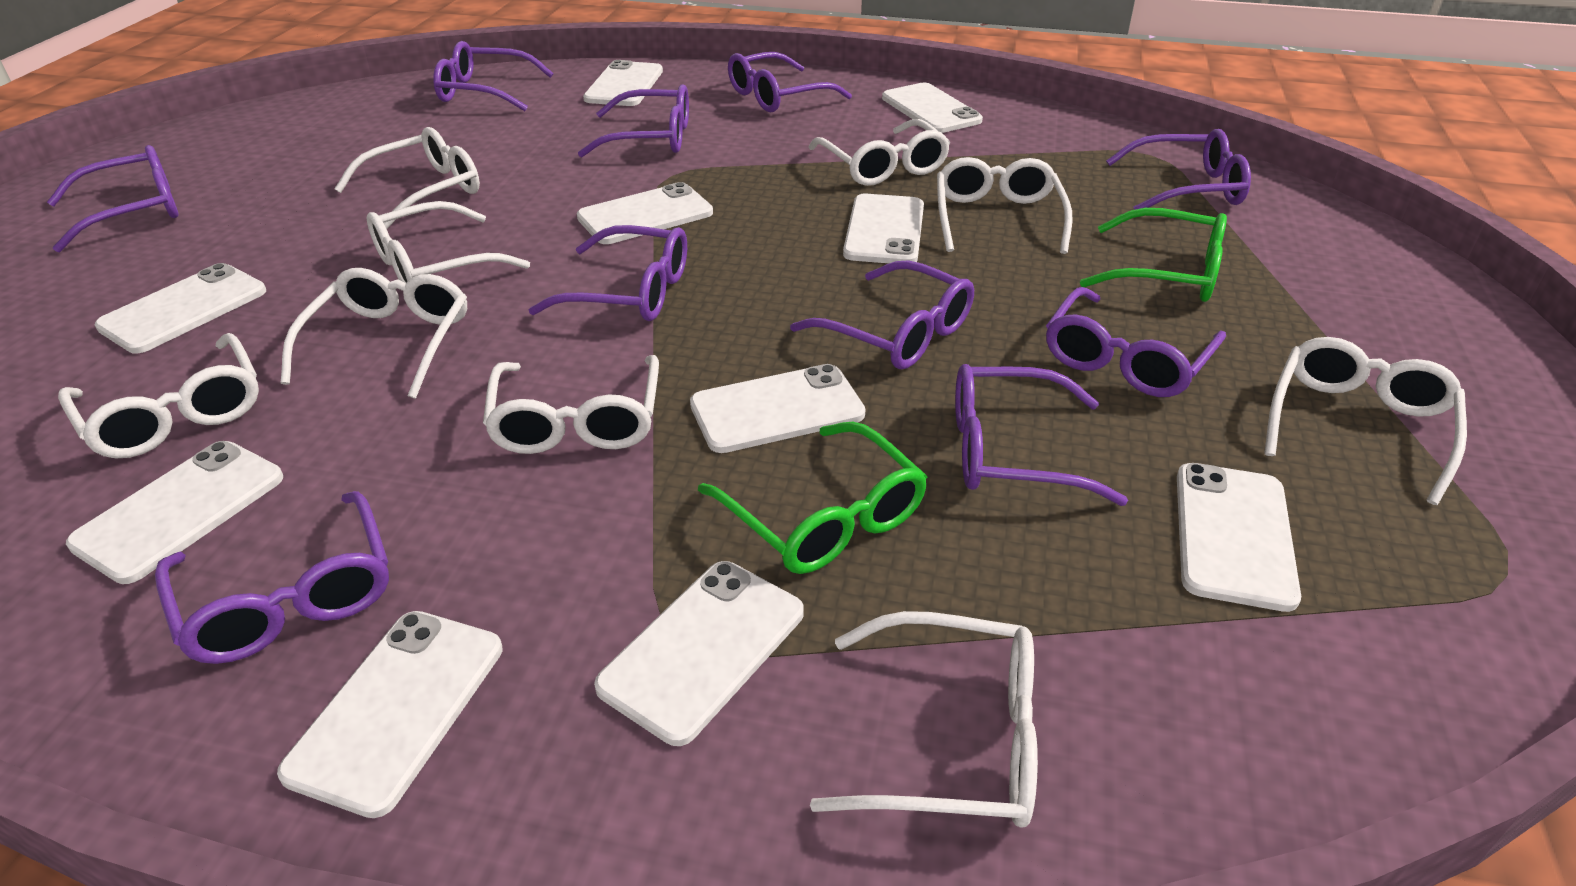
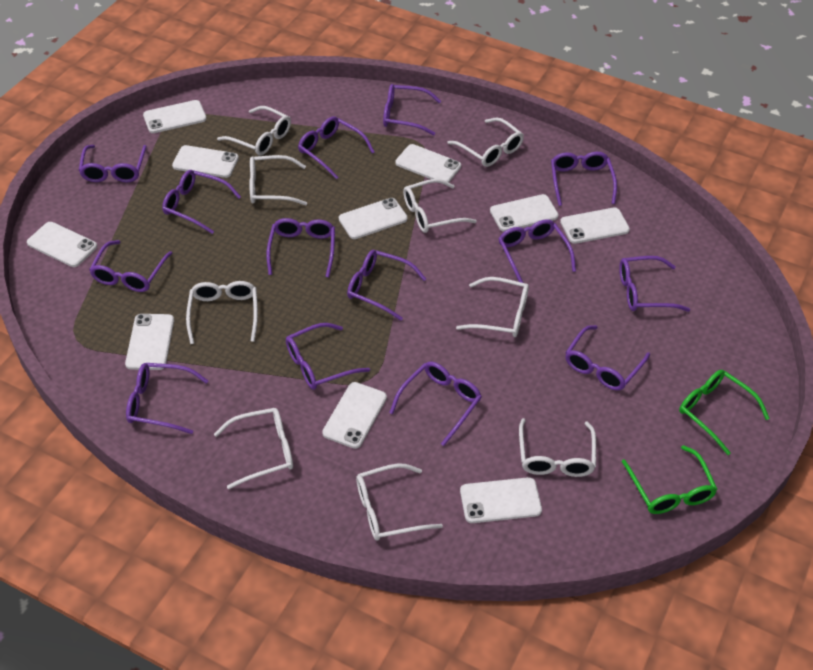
purple glasses: 10 -> 14

